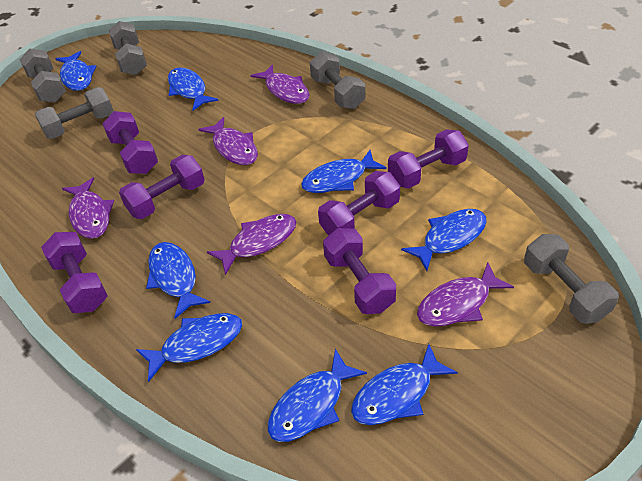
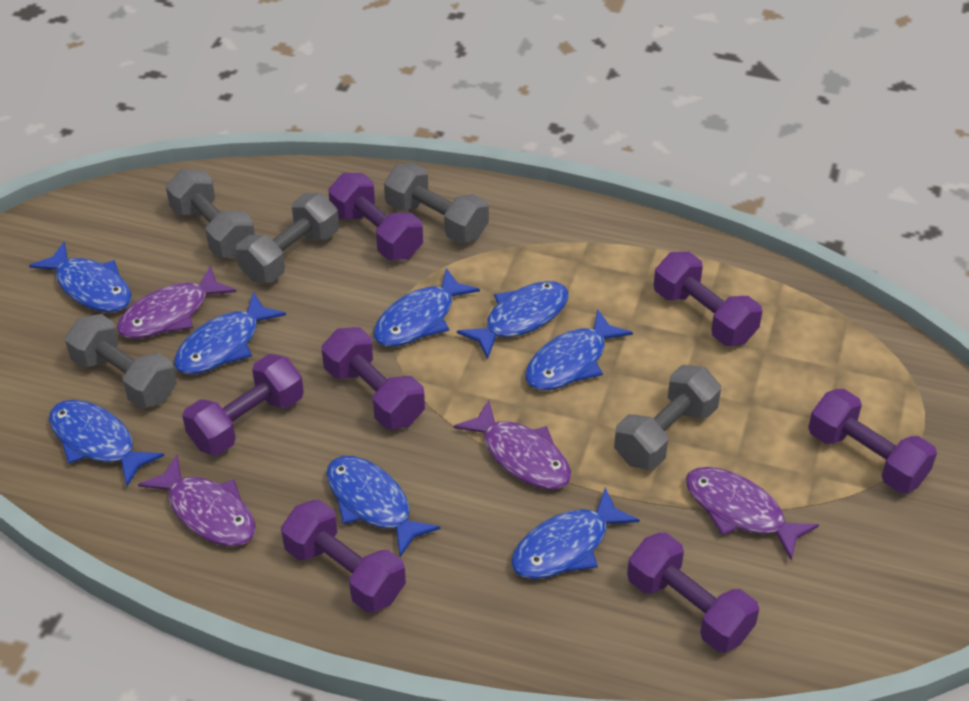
purple dumbbell: 6 -> 7
purple fish: 5 -> 4

